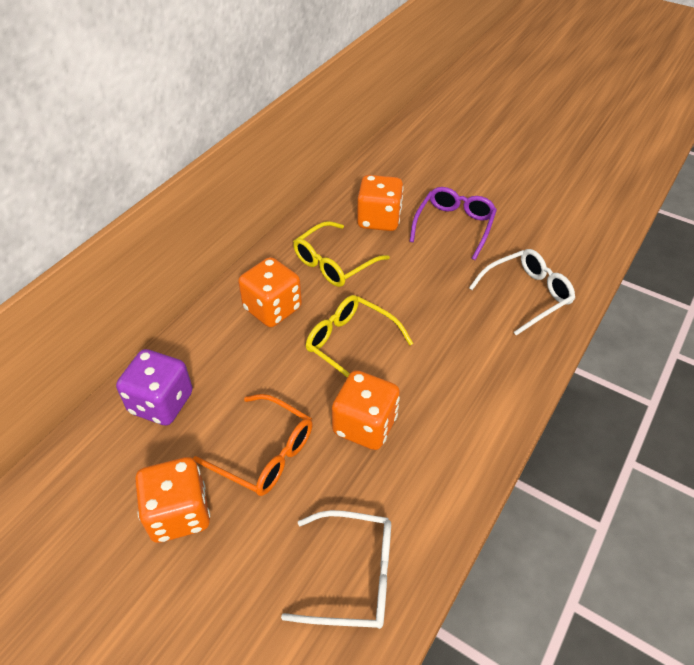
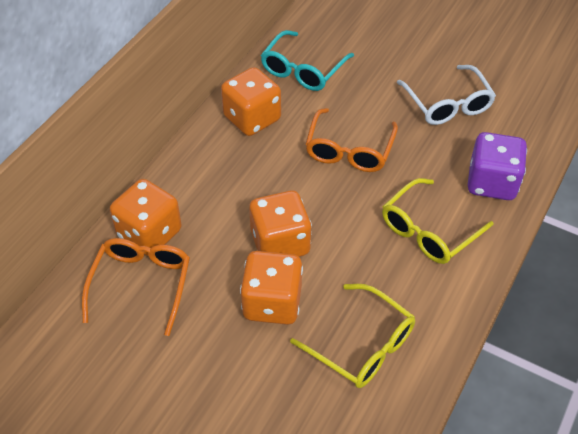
orange glasses: 1 -> 2
purple glasses: 1 -> 0
turquoise glasses: 0 -> 1
white glasses: 2 -> 1

